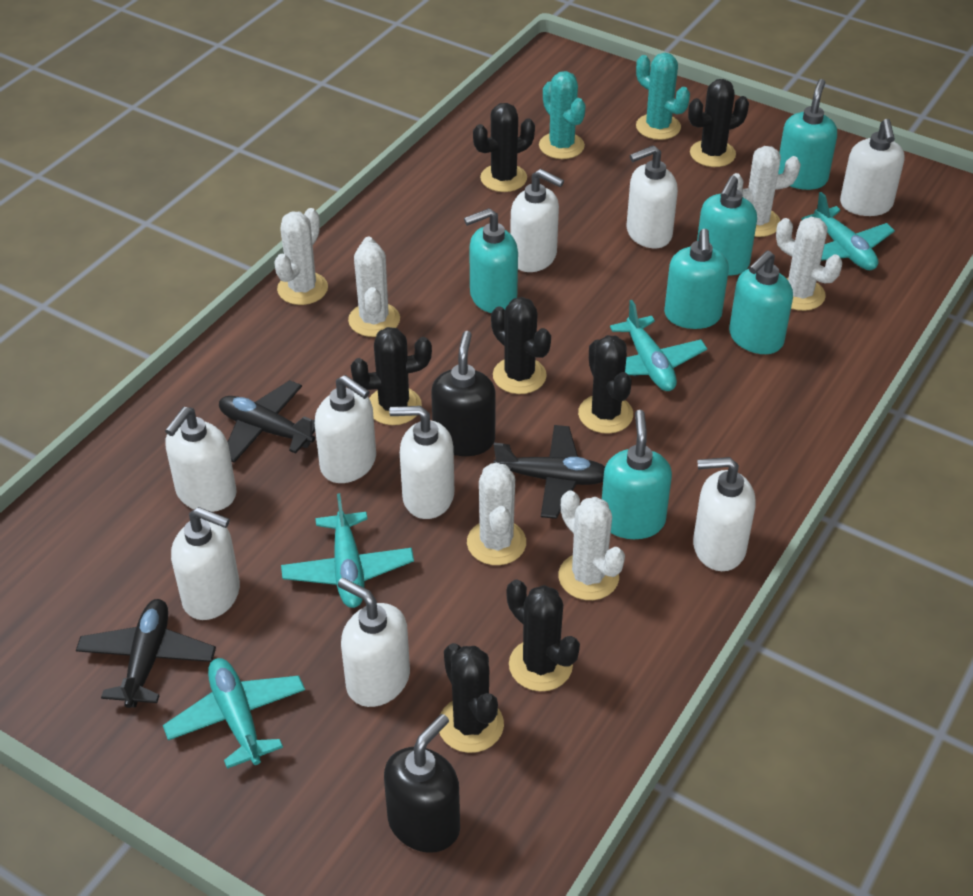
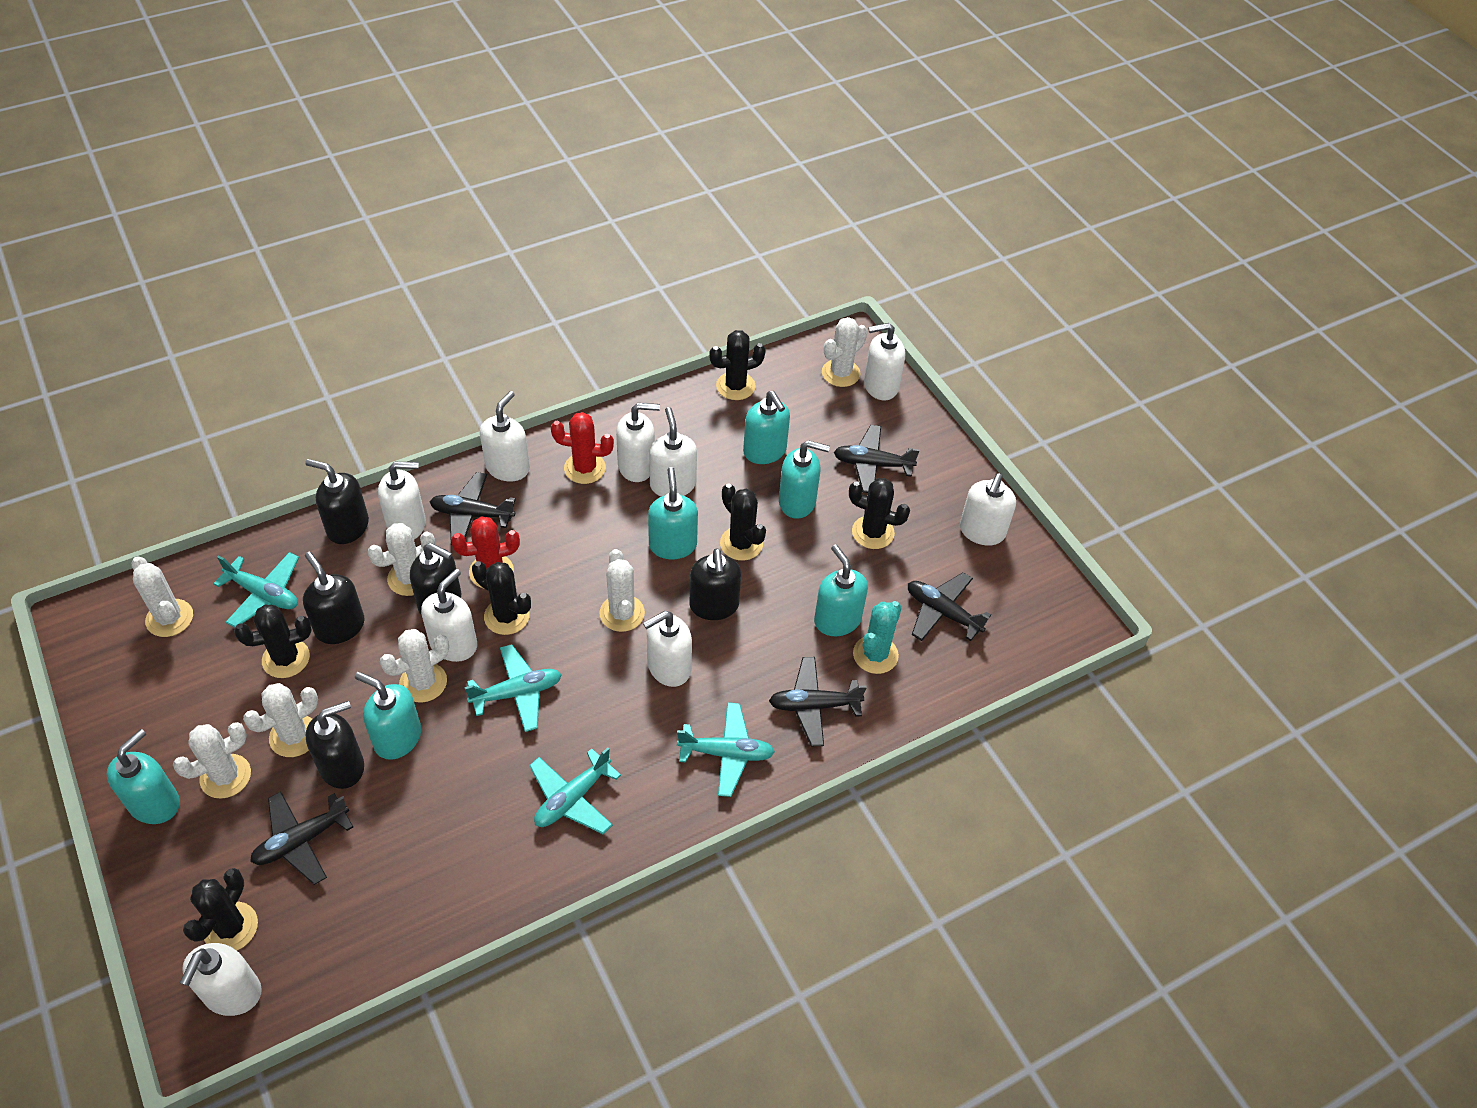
black cactus: 7 -> 6
black plane: 3 -> 5
black soap dispenser: 2 -> 5
red cactus: 0 -> 2
turquoise cactus: 2 -> 1
white cactus: 6 -> 7

